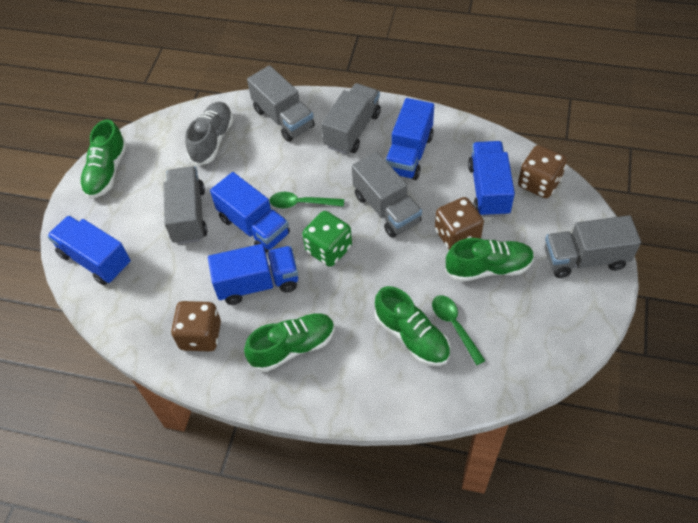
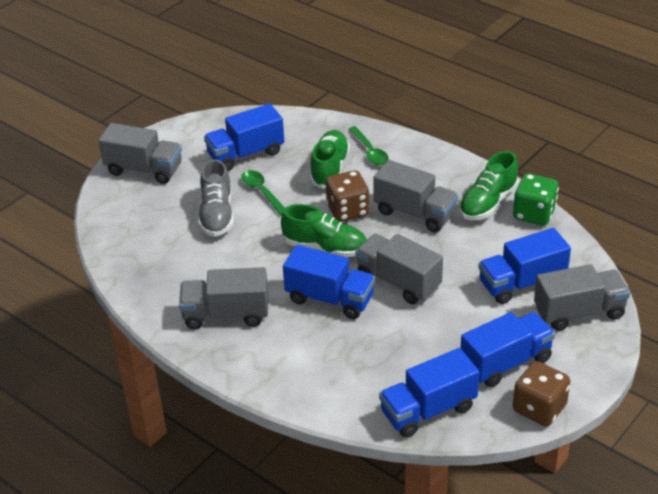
brown dice: 3 -> 2
green shoe: 4 -> 3

